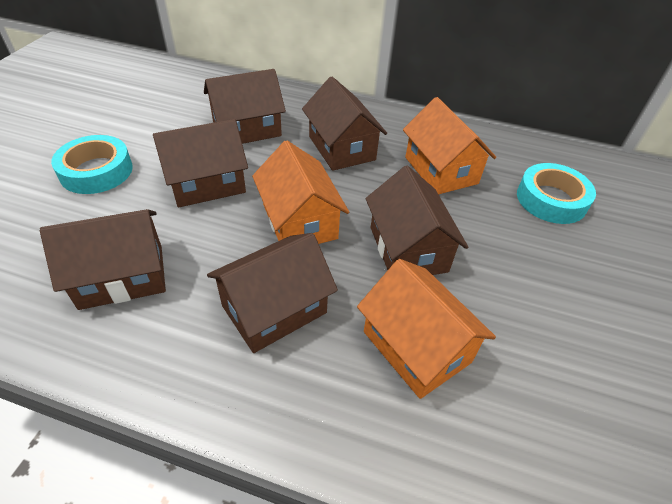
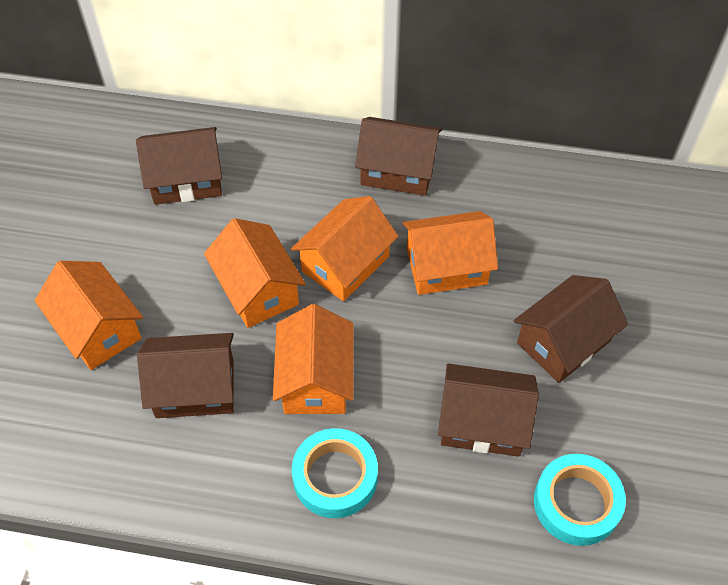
brown house: 6 -> 5
orange house: 3 -> 5

